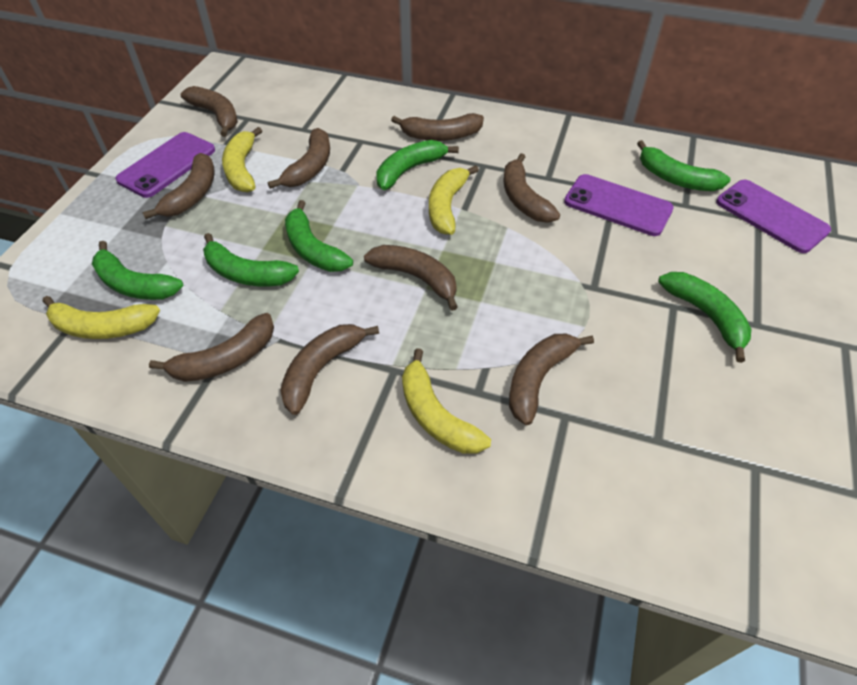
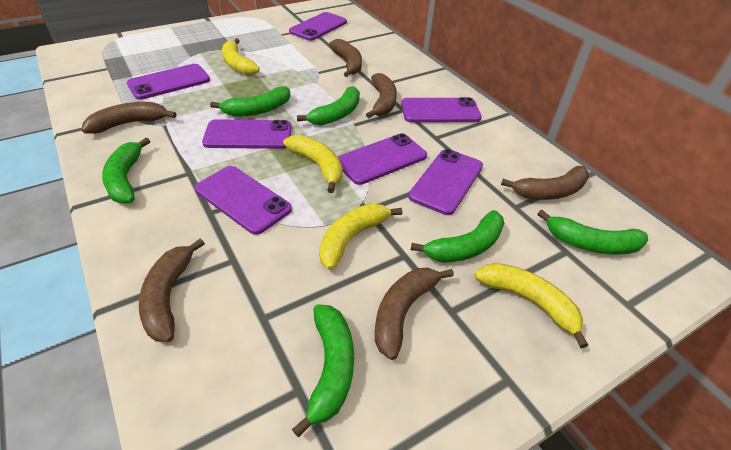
brown banana: 9 -> 6
purple phone: 3 -> 7

